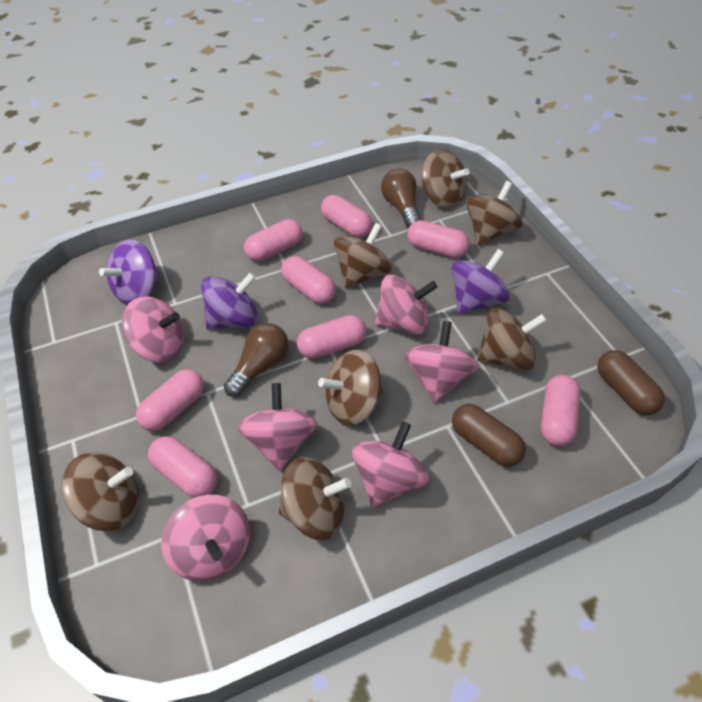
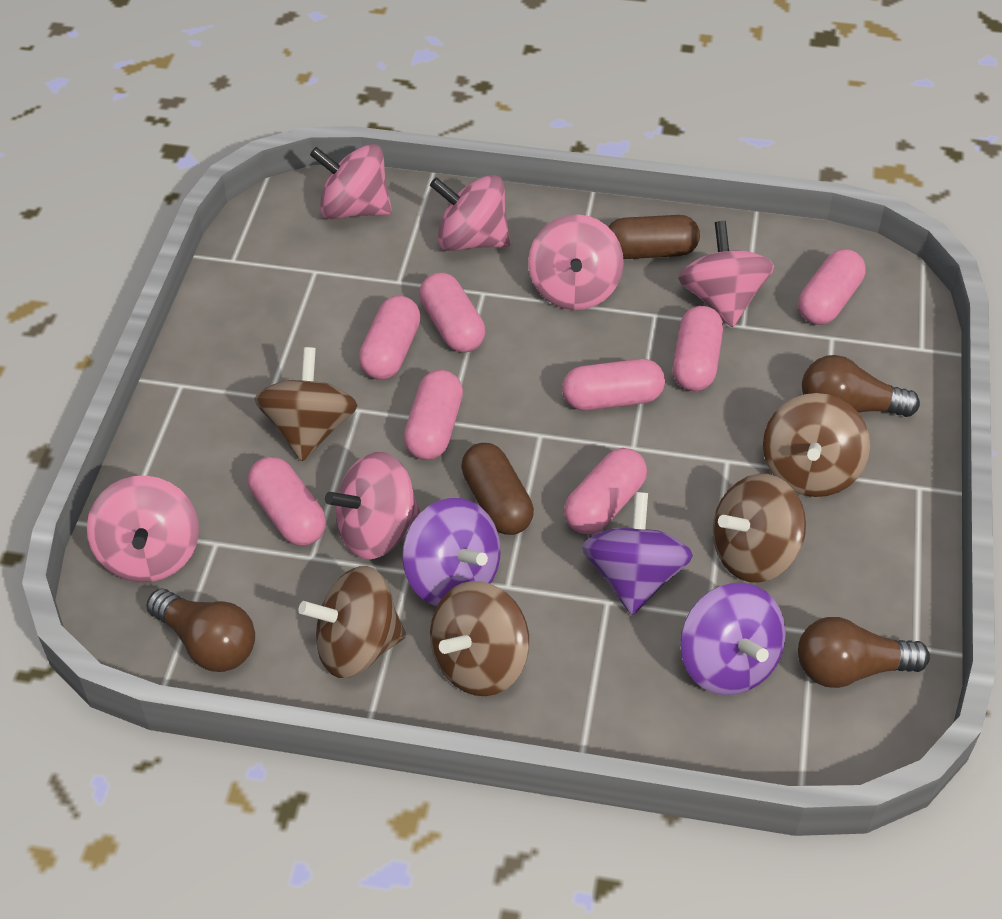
brown light bulb: 2 -> 3
brown spinning top: 7 -> 5

